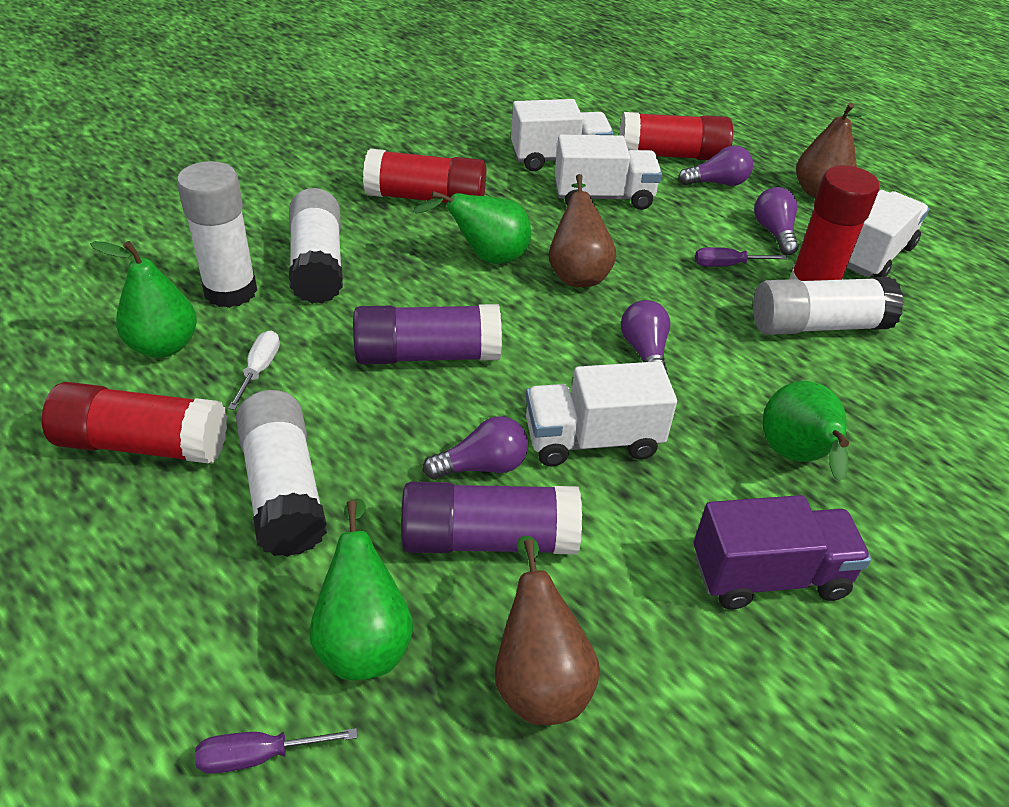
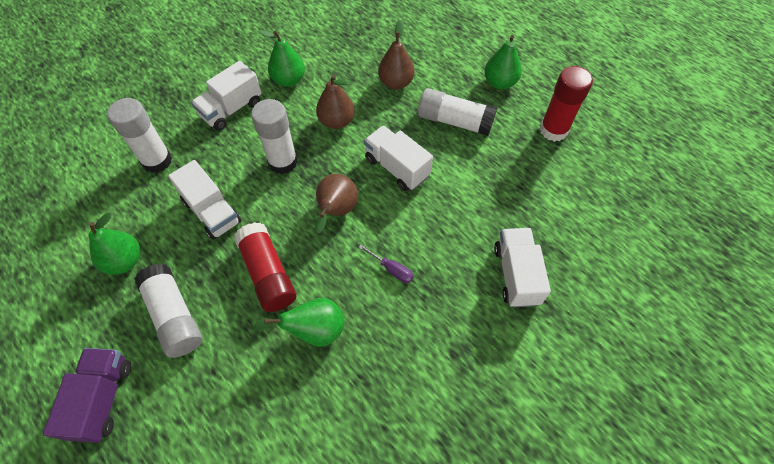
purple glue stick: 2 -> 0
purple light bulb: 4 -> 0
purple screwdriver: 2 -> 1
red glue stick: 4 -> 2
white screwdriver: 1 -> 0

